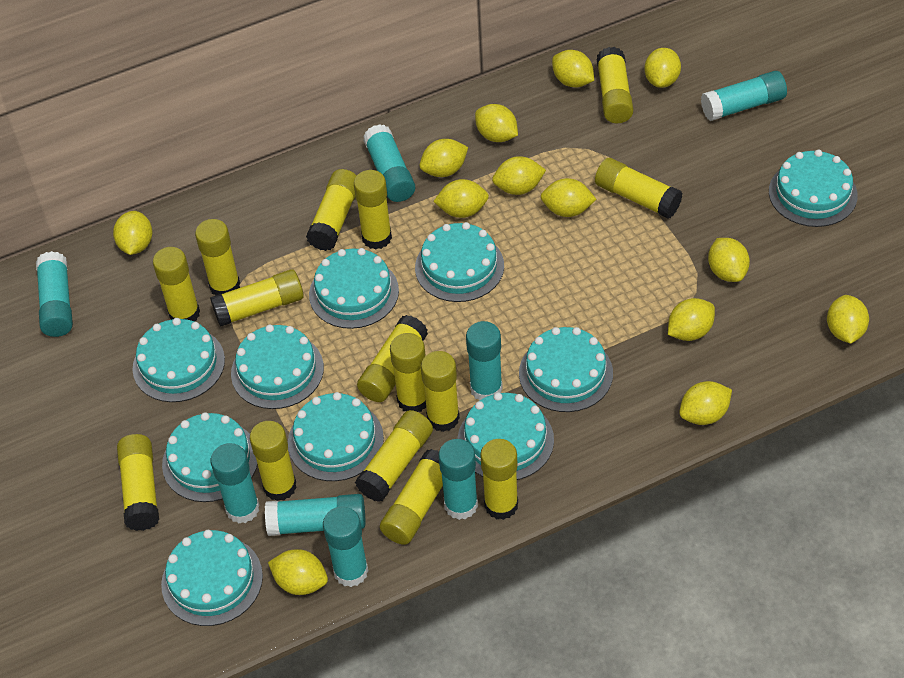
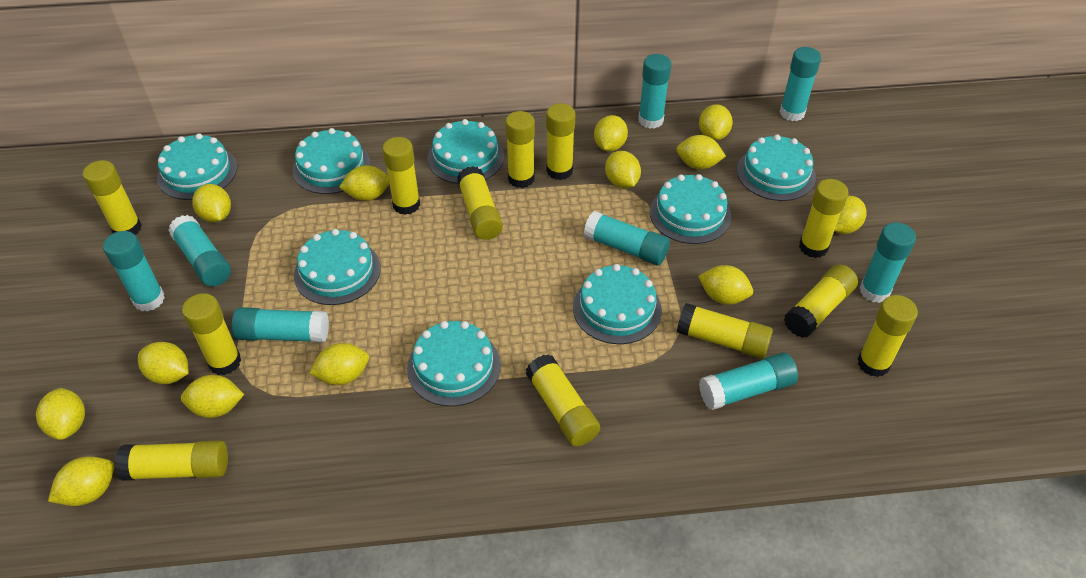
turquoise cake: 10 -> 8
yellow glue stick: 15 -> 12

